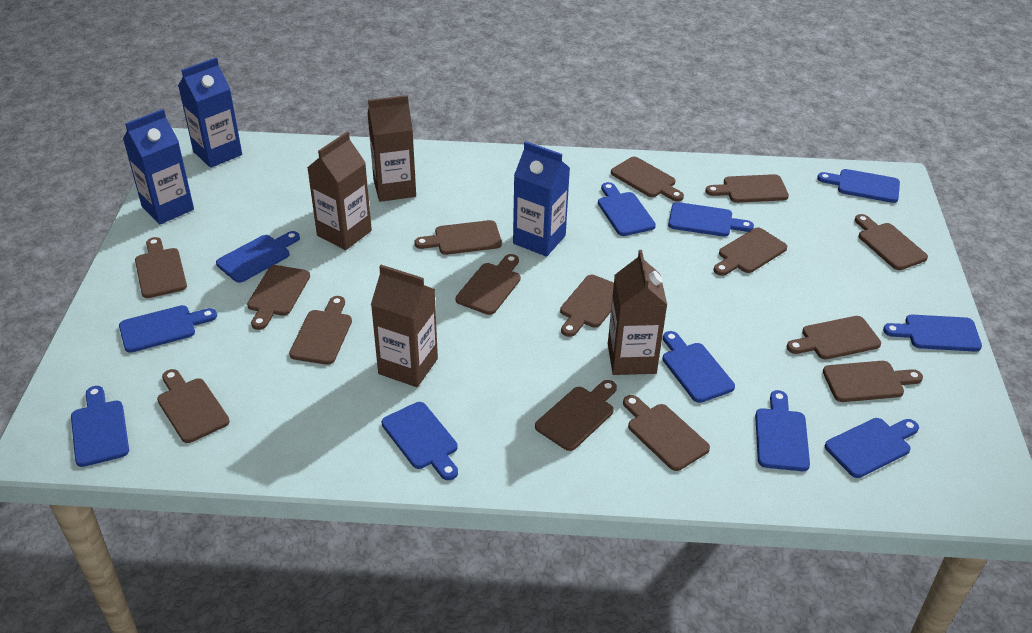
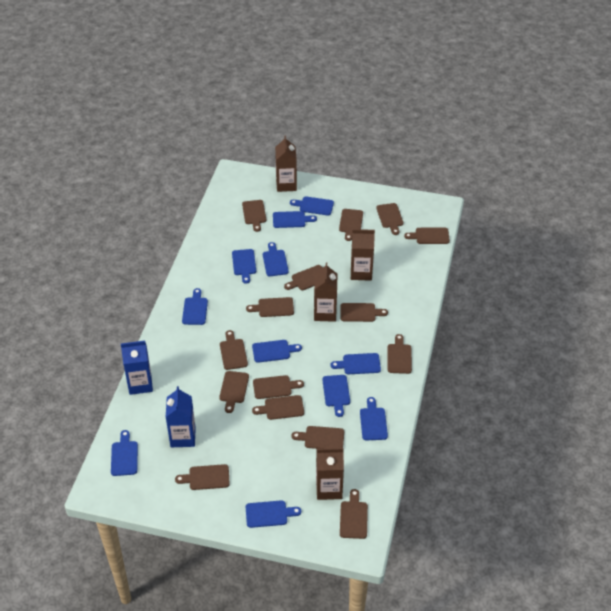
blue carton: 3 -> 2

